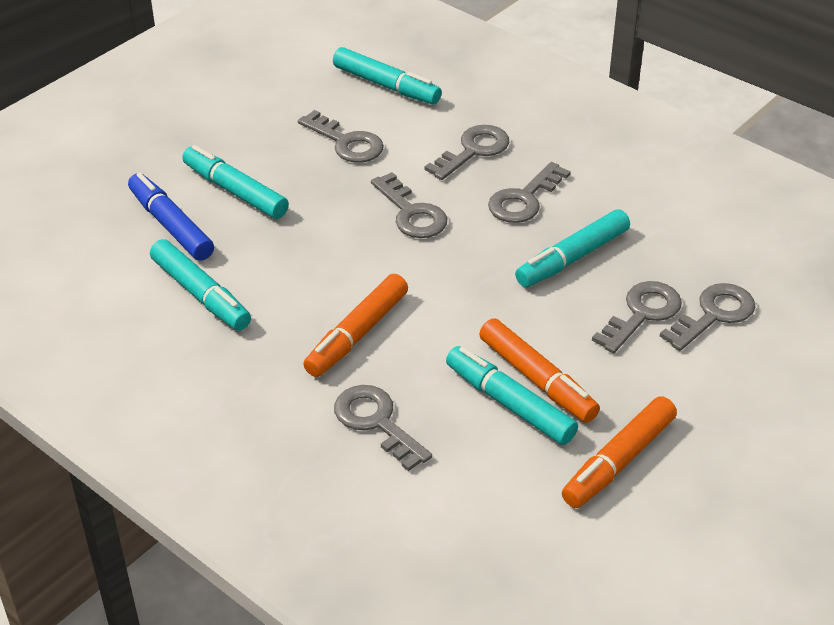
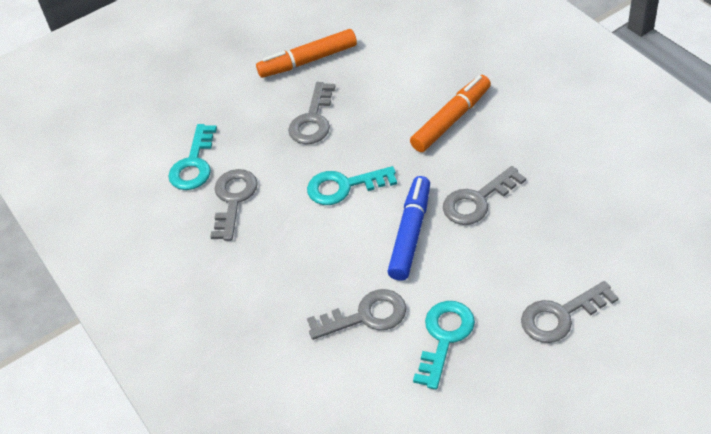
grey key: 7 -> 5
orange marker: 3 -> 2
turquoise key: 0 -> 3
turquoise marker: 5 -> 0

